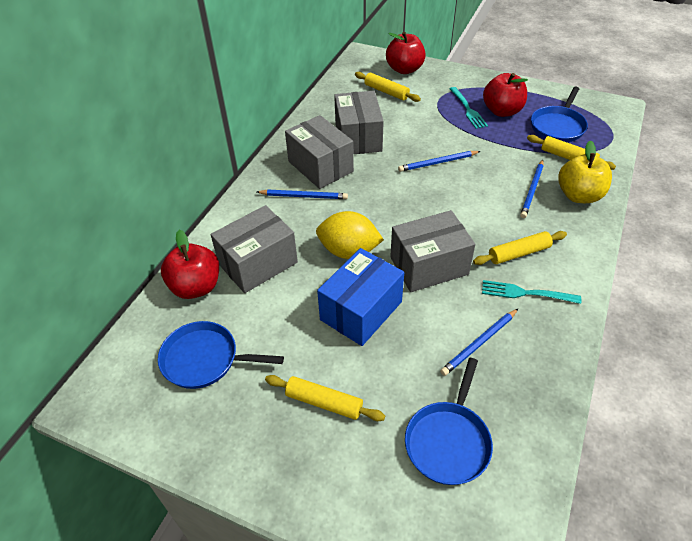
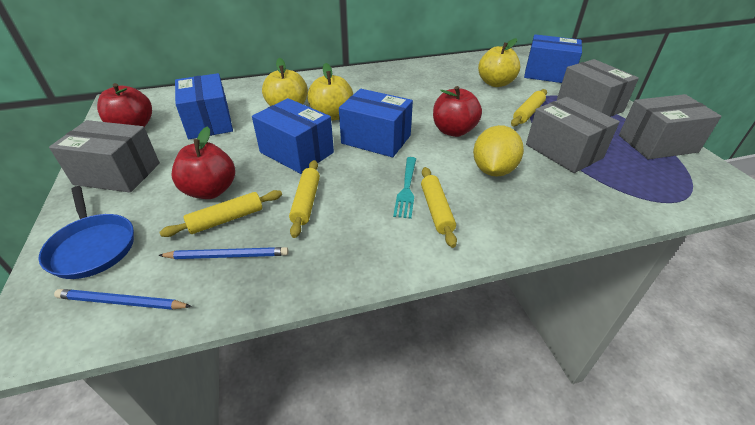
blue box: 1 -> 4
blue pan: 3 -> 1
blue pencil: 4 -> 2
turquoise fork: 2 -> 1
yellow apple: 1 -> 3

